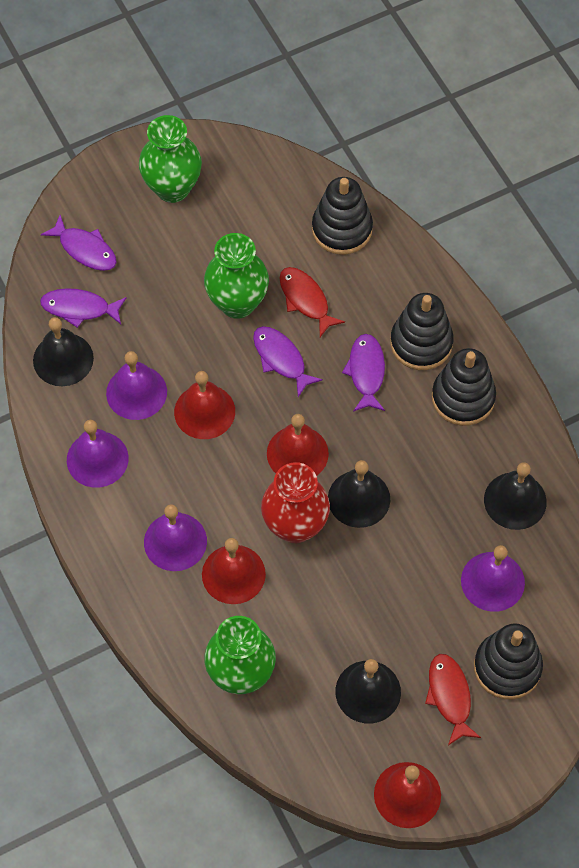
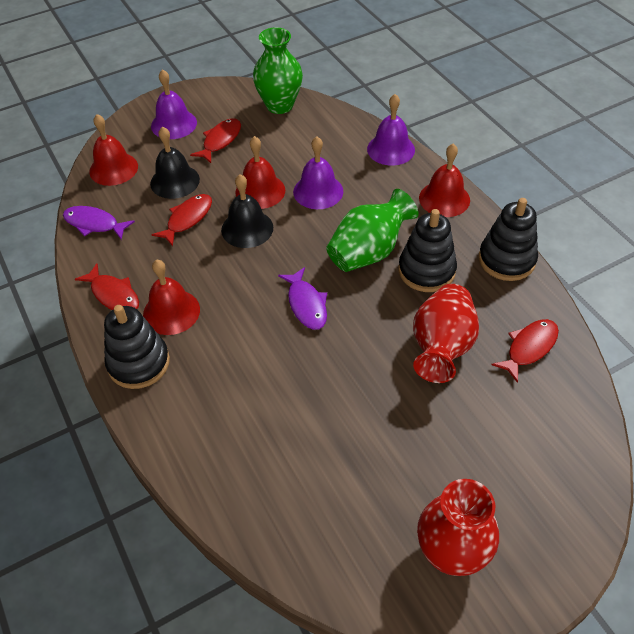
black bell: 4 -> 2
black stacking toy: 4 -> 3
green vase: 3 -> 2
purple bell: 4 -> 3
purple fish: 4 -> 2
red fish: 2 -> 4
red vase: 1 -> 2

